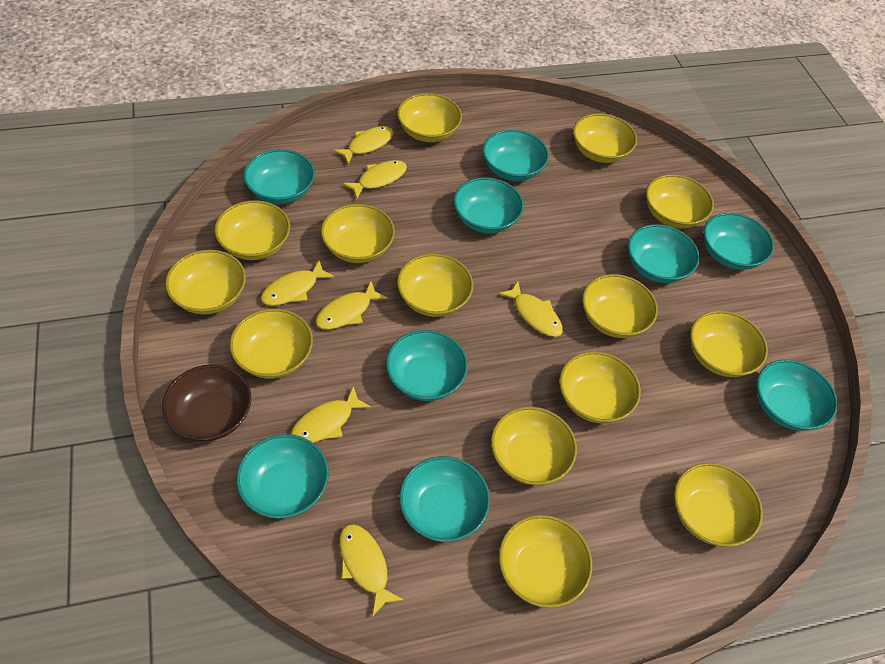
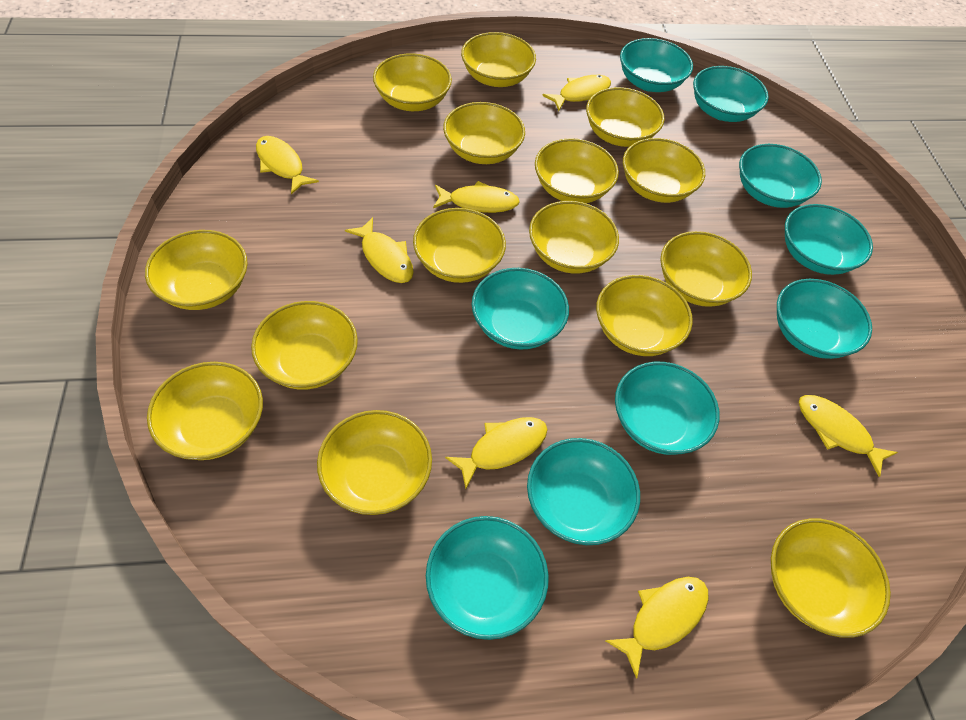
brown bowl: 1 -> 0
yellow bowl: 14 -> 15

